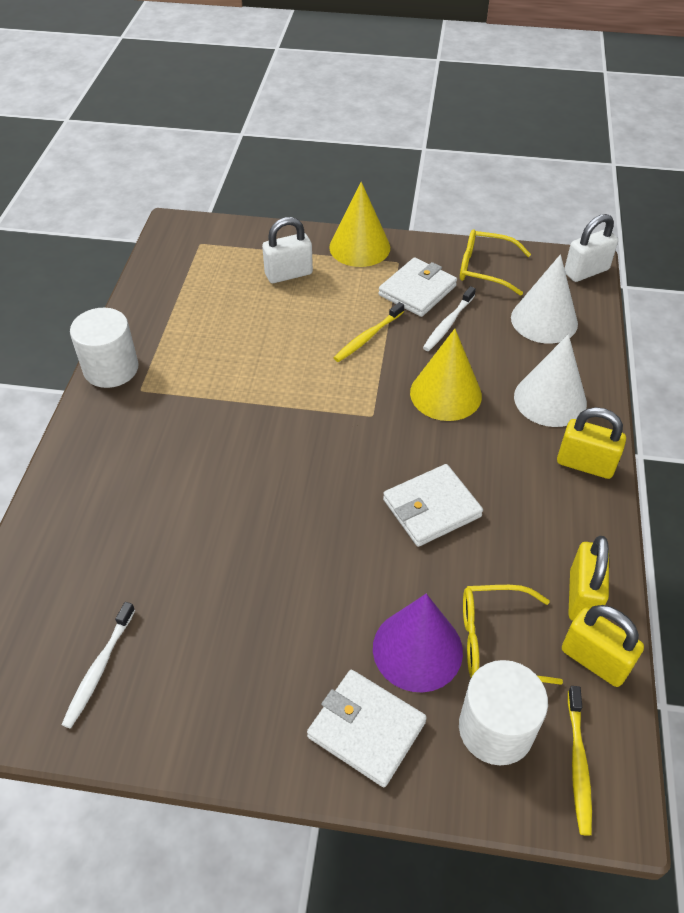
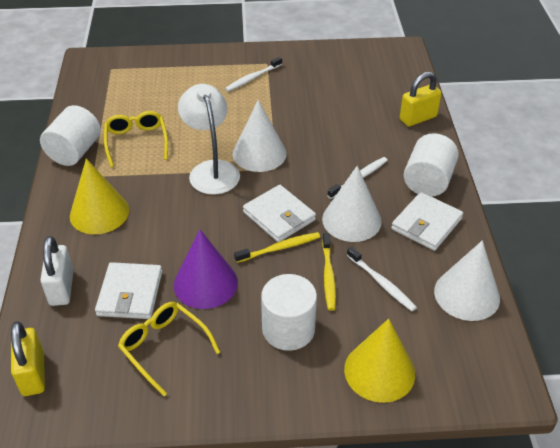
white cone: 2 -> 3
white cylinder: 2 -> 3
white lamp: 0 -> 1
white padlock: 2 -> 1
white toothbrush: 2 -> 3
yellow padlock: 3 -> 2

